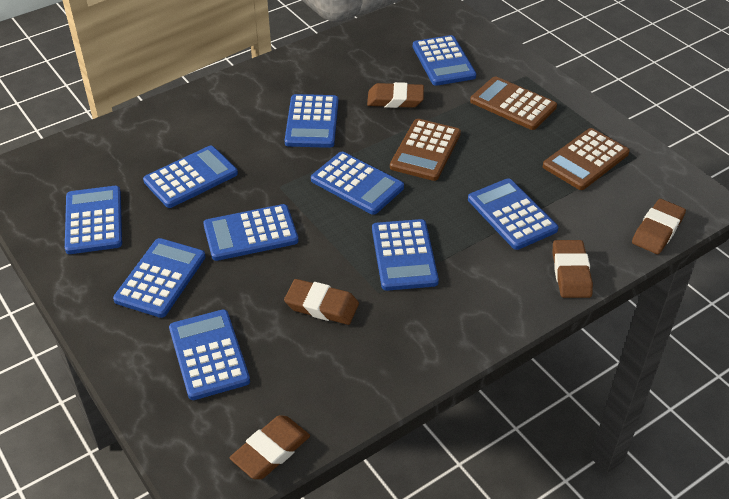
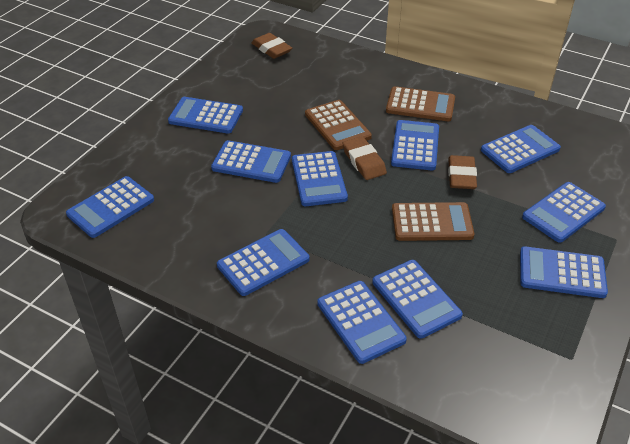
blue calculator: 10 -> 11
brown eraser: 5 -> 3

